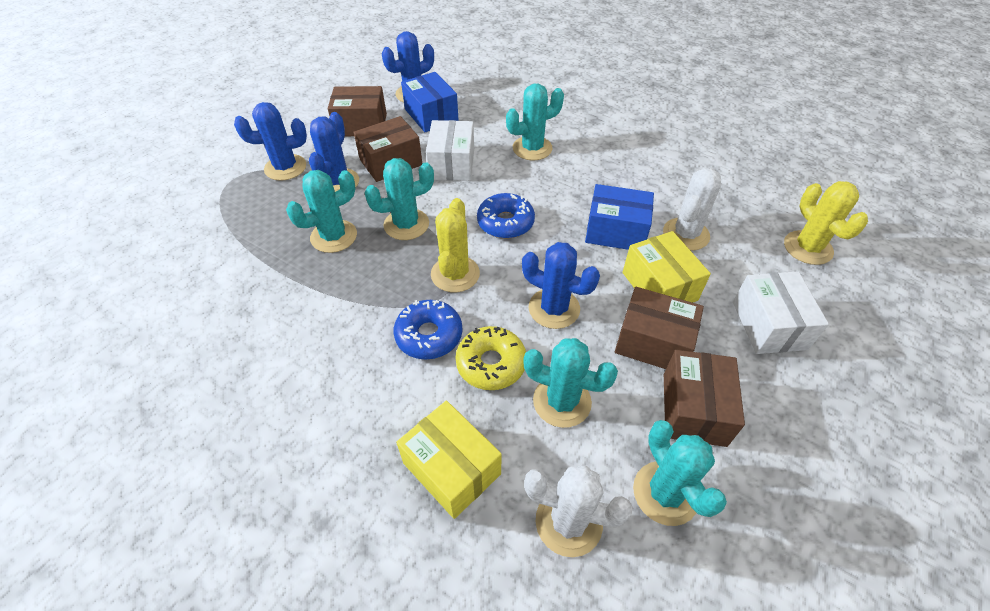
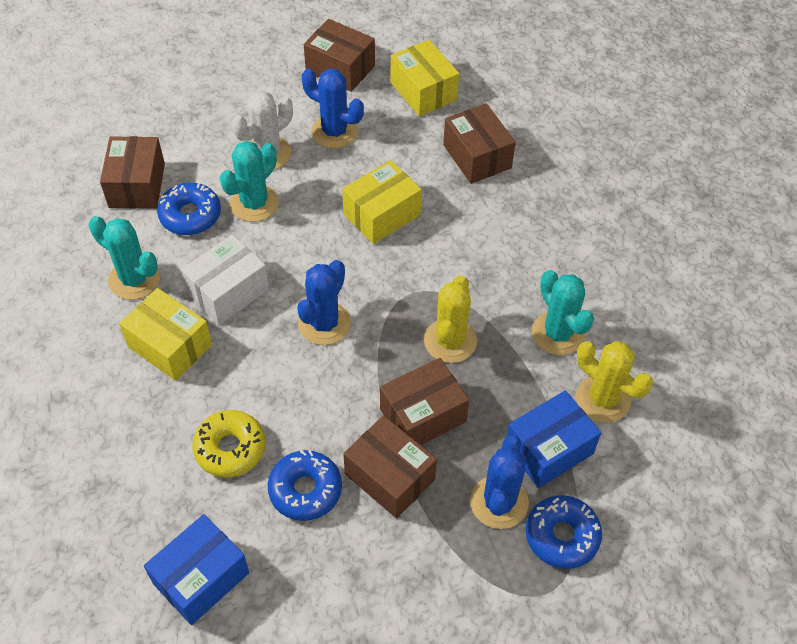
blue cactus: 4 -> 3
blue donut: 2 -> 3
brown box: 4 -> 5
turquoise cactus: 5 -> 3
white box: 2 -> 1
white cactus: 2 -> 1
yellow box: 2 -> 3

